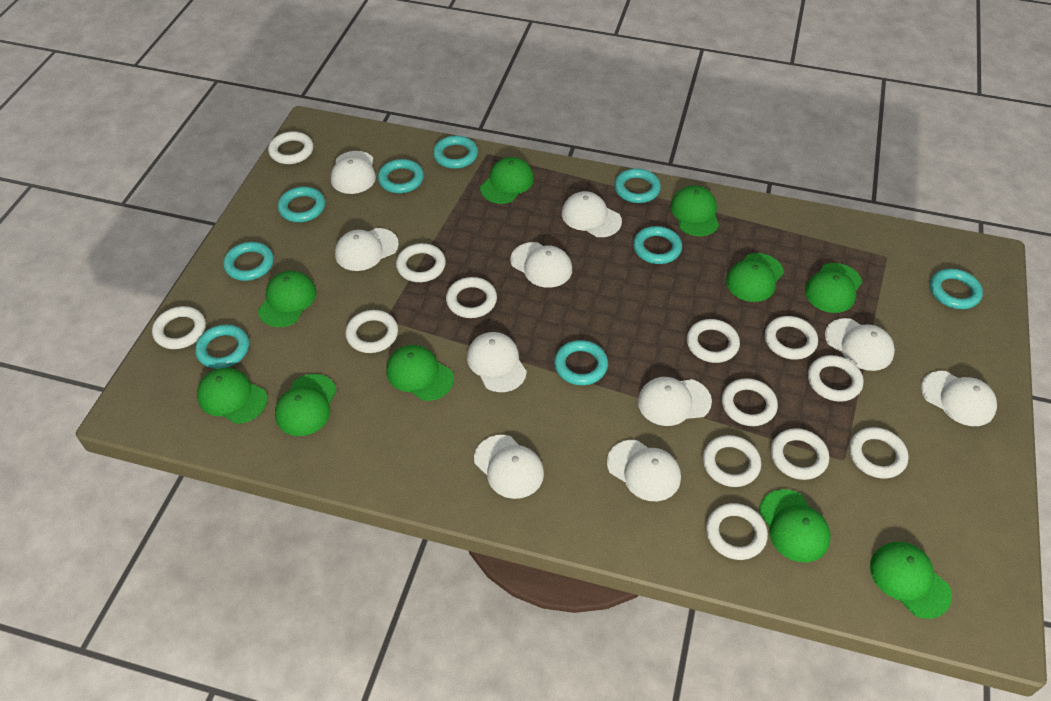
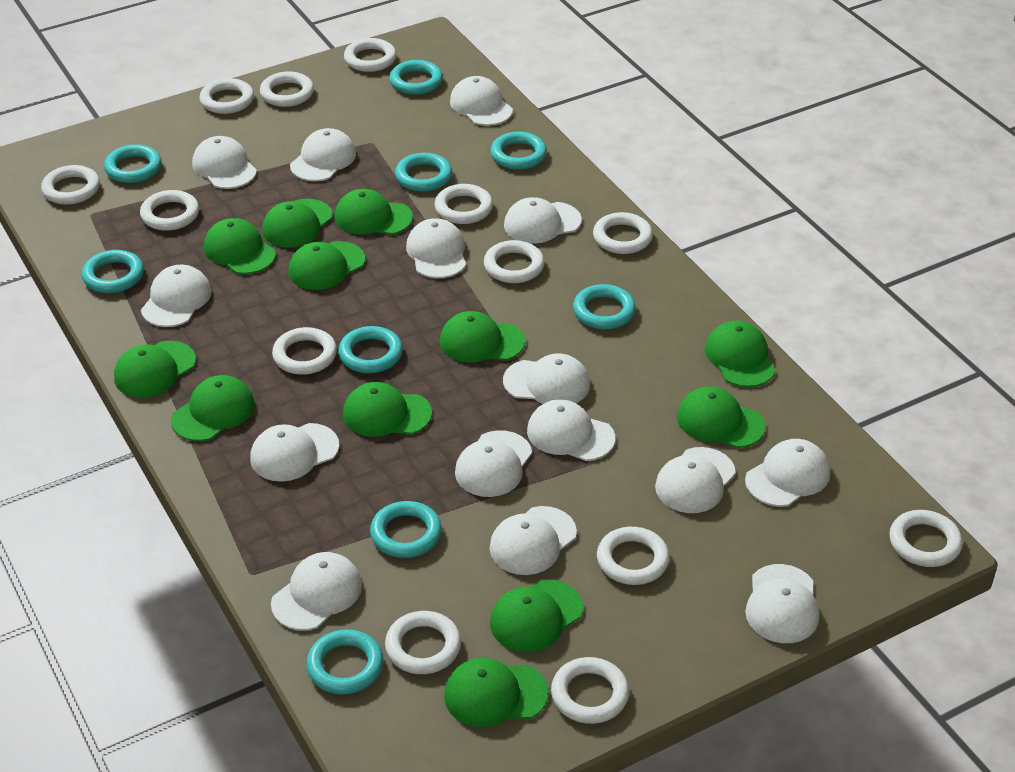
green cap: 10 -> 12
white cap: 10 -> 15

